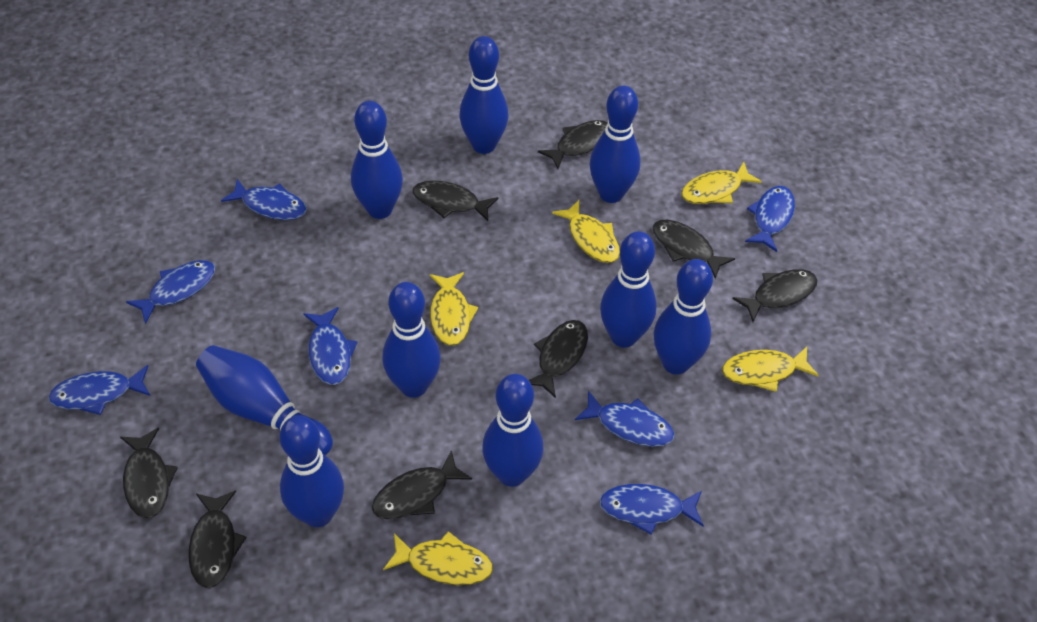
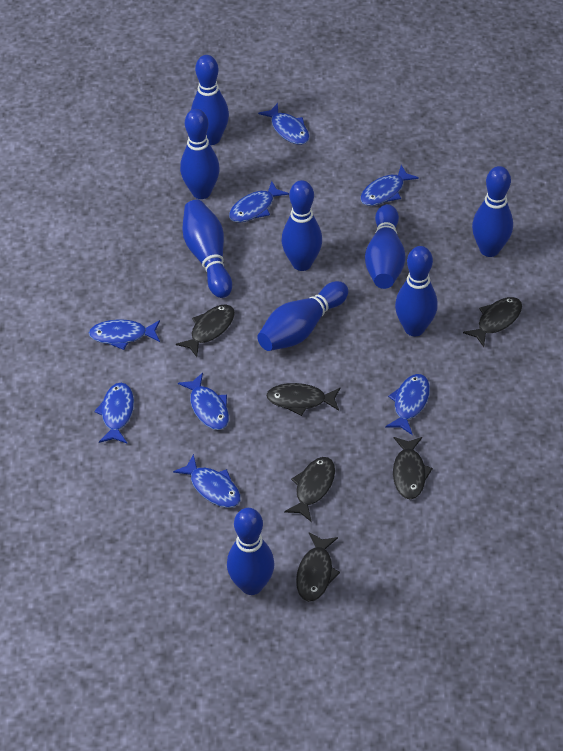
black fish: 8 -> 6
blue fish: 7 -> 8
yellow fish: 5 -> 0

